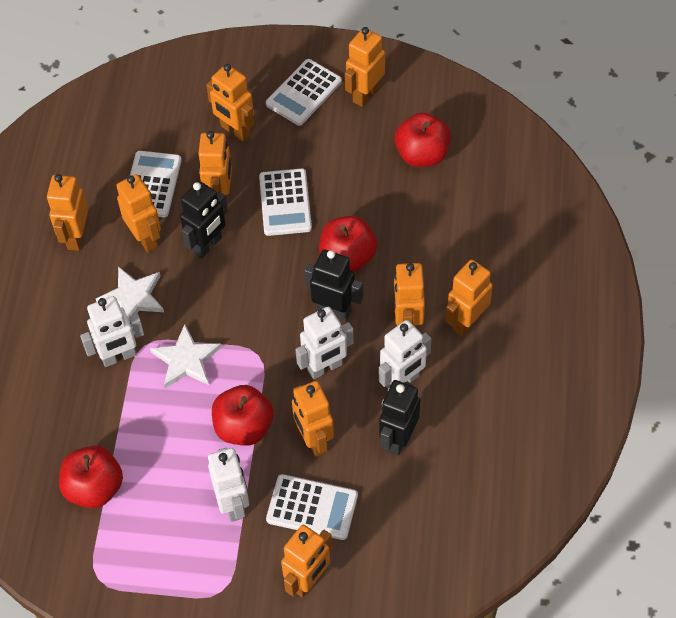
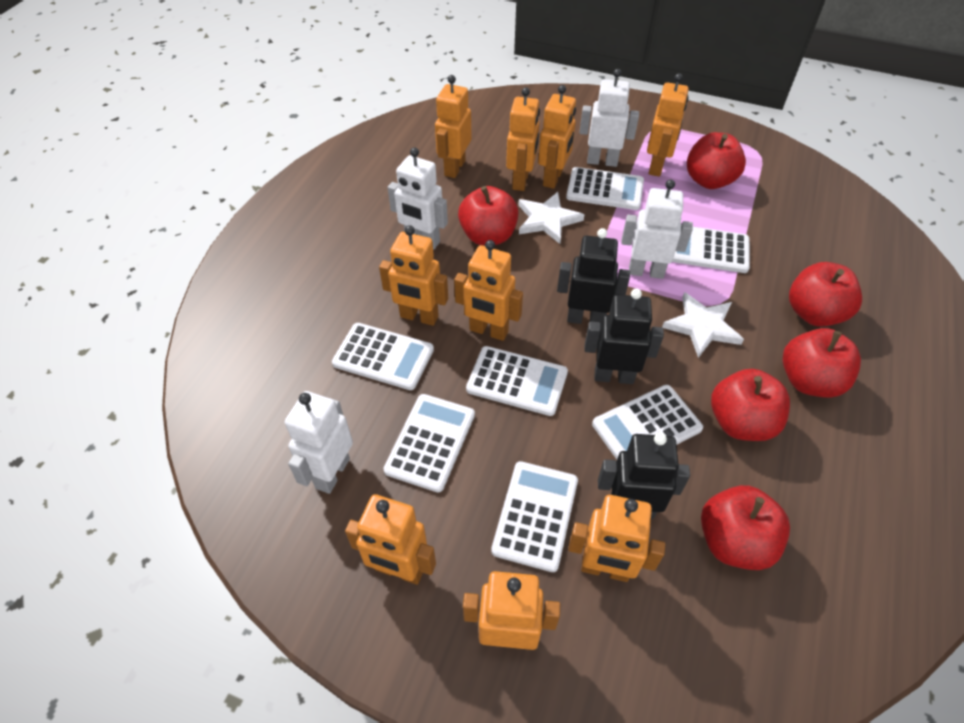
red apple: 4 -> 6
white calculator: 4 -> 7

